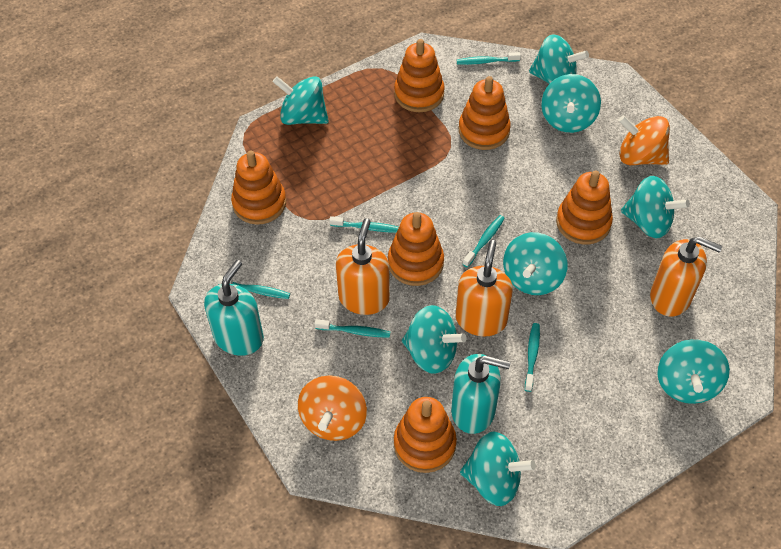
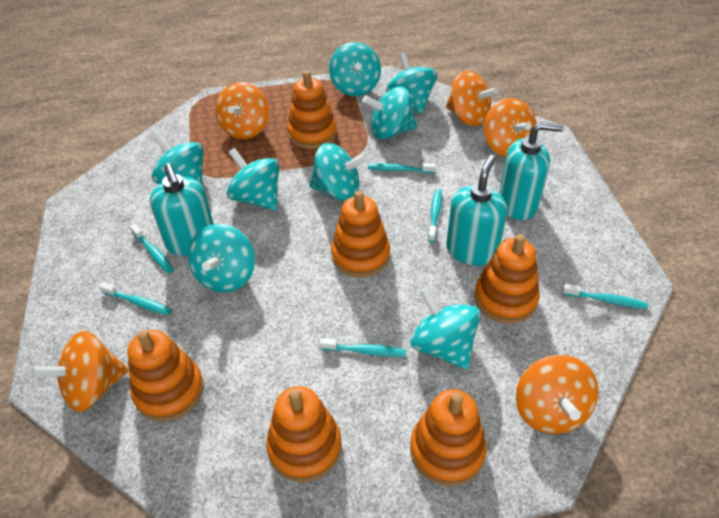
orange soap dispenser: 3 -> 0
orange spinning top: 2 -> 5
turquoise soap dispenser: 2 -> 3

